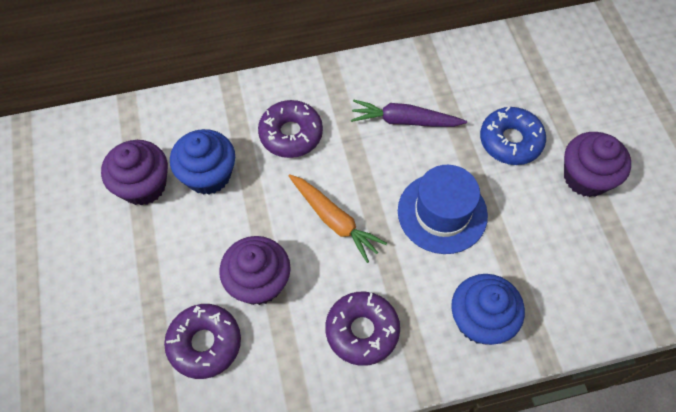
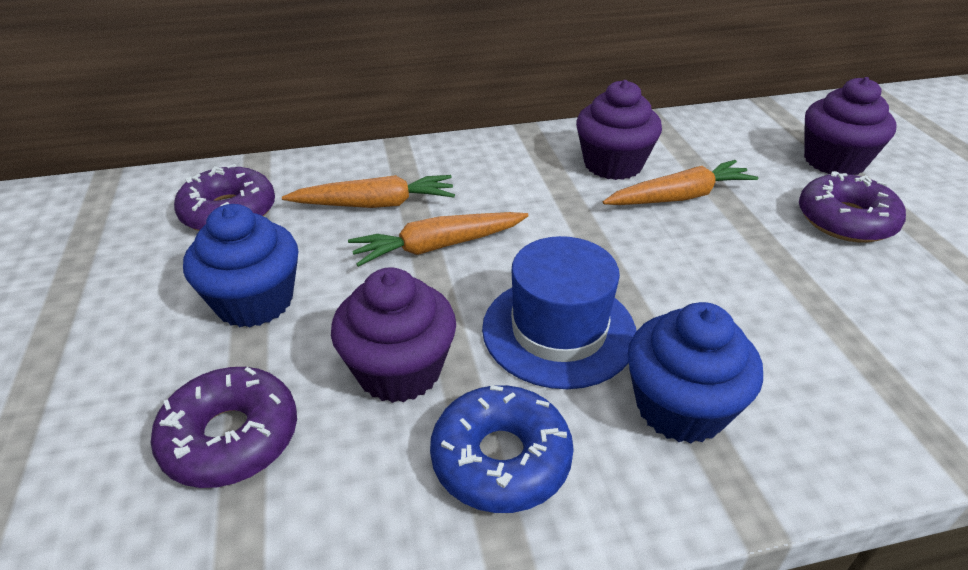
orange carrot: 1 -> 3
purple carrot: 1 -> 0

